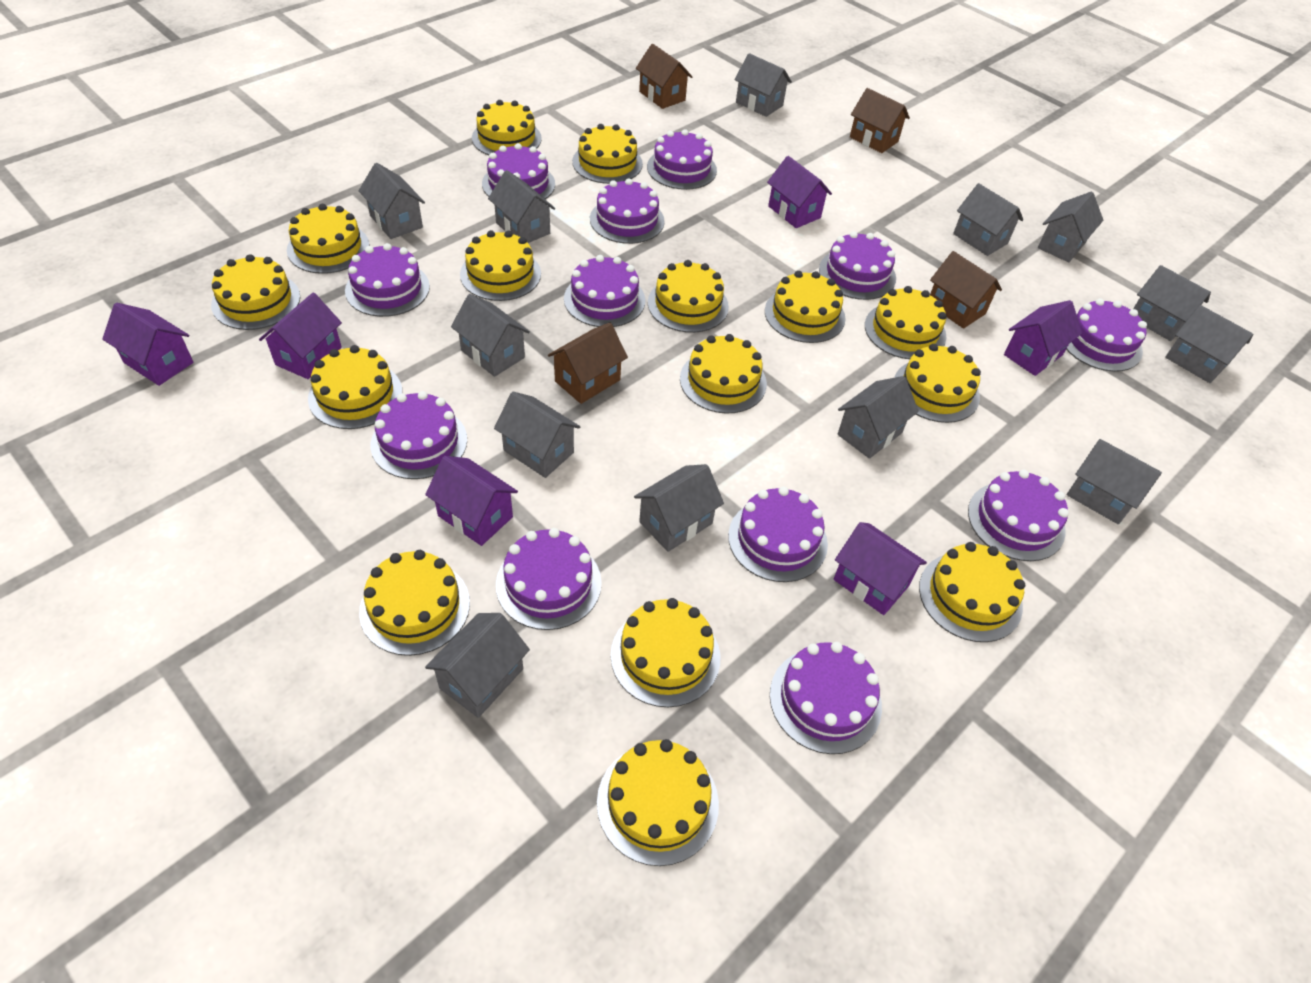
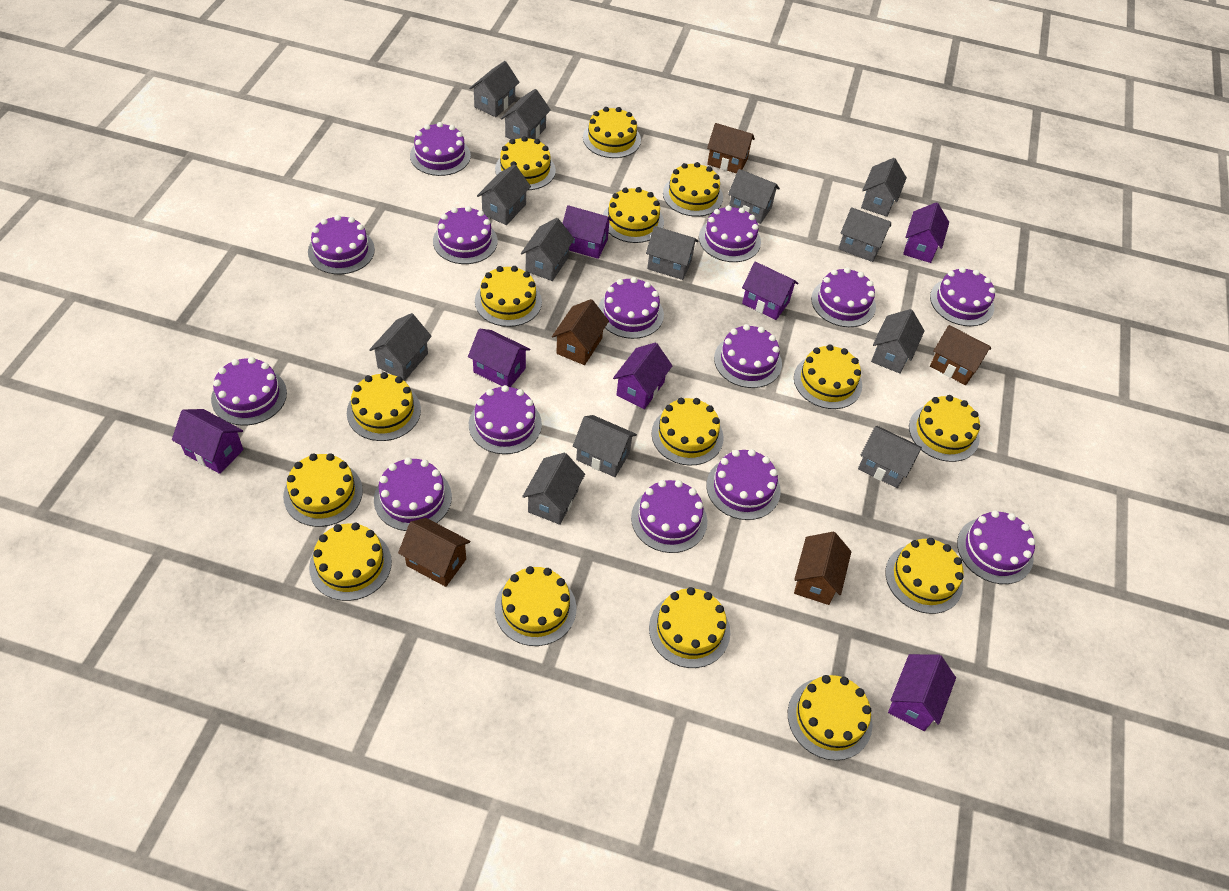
brown house: 4 -> 5
purple cake: 12 -> 14
purple house: 6 -> 7

